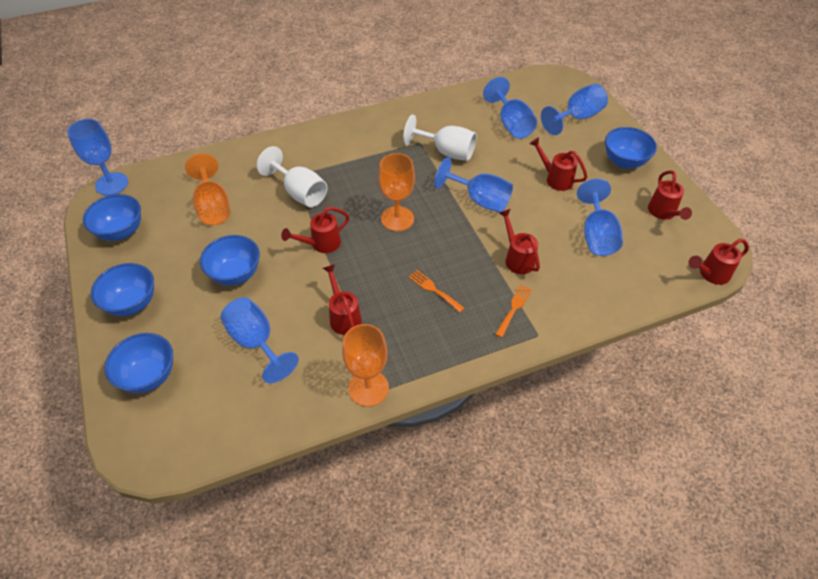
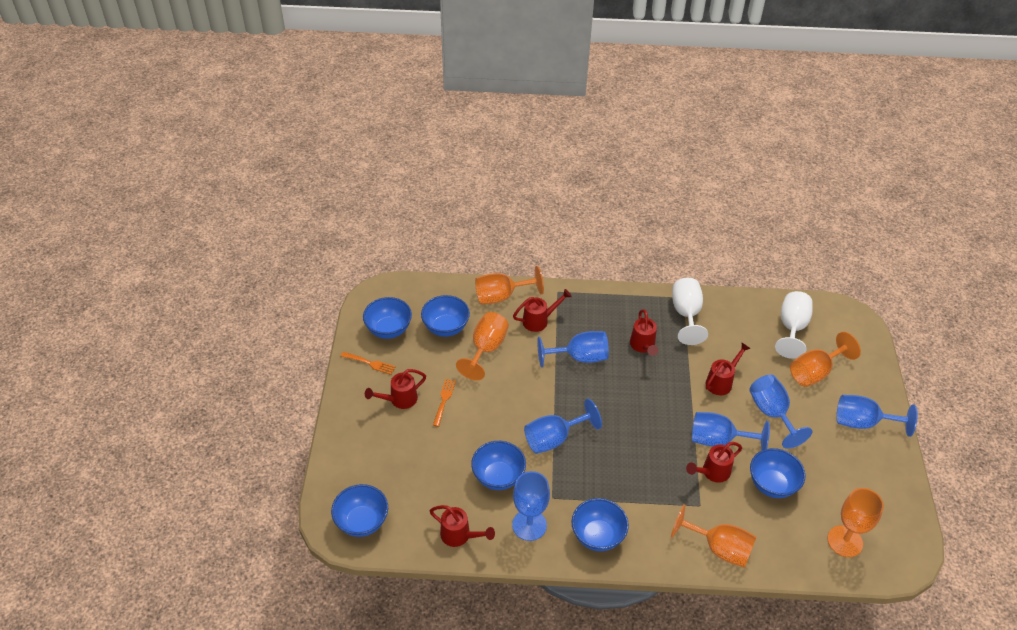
blue bowl: 5 -> 6
orange goblet: 3 -> 5

